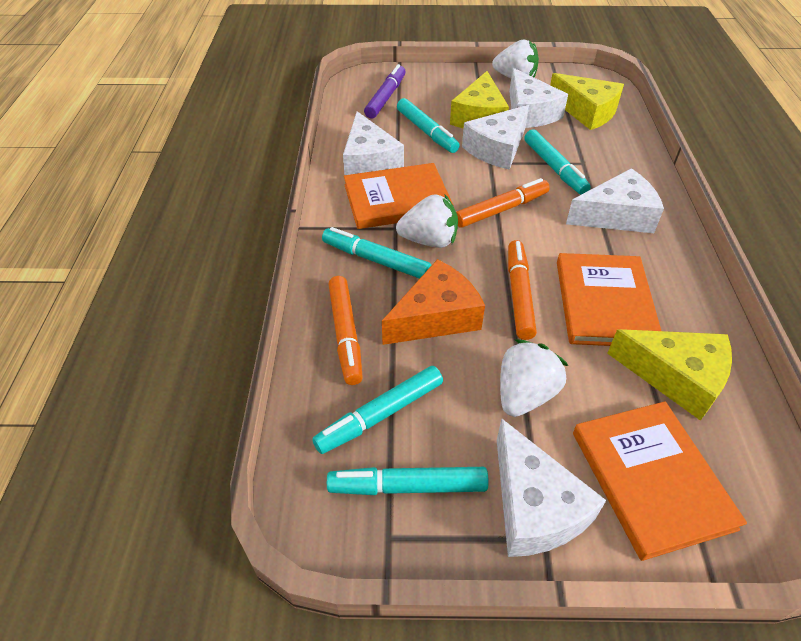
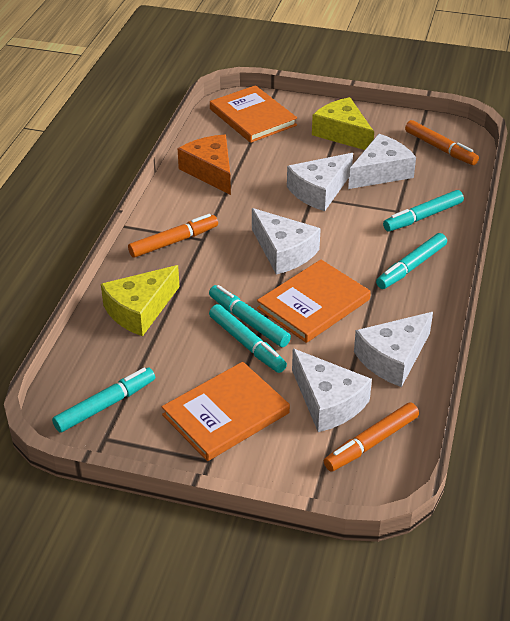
purple marker: 1 -> 0
white strawberry: 3 -> 0
yellow cheese: 3 -> 2

